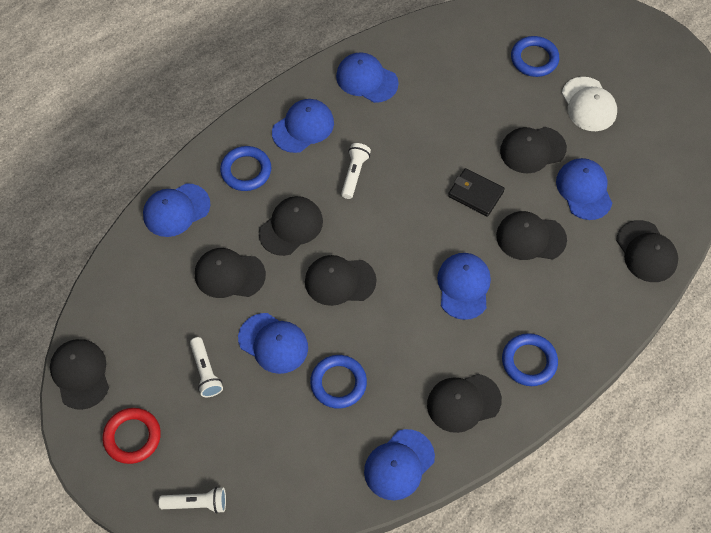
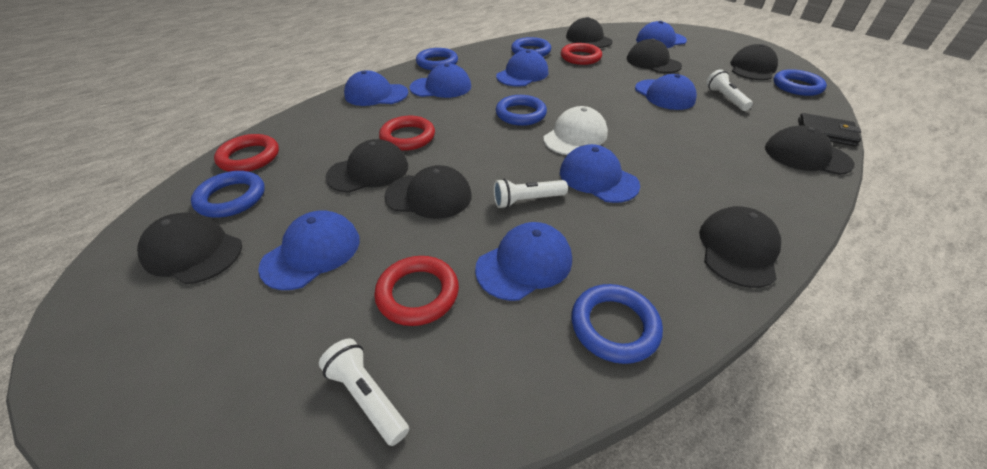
blue cap: 7 -> 8
blue ring: 4 -> 6
red ring: 1 -> 4

